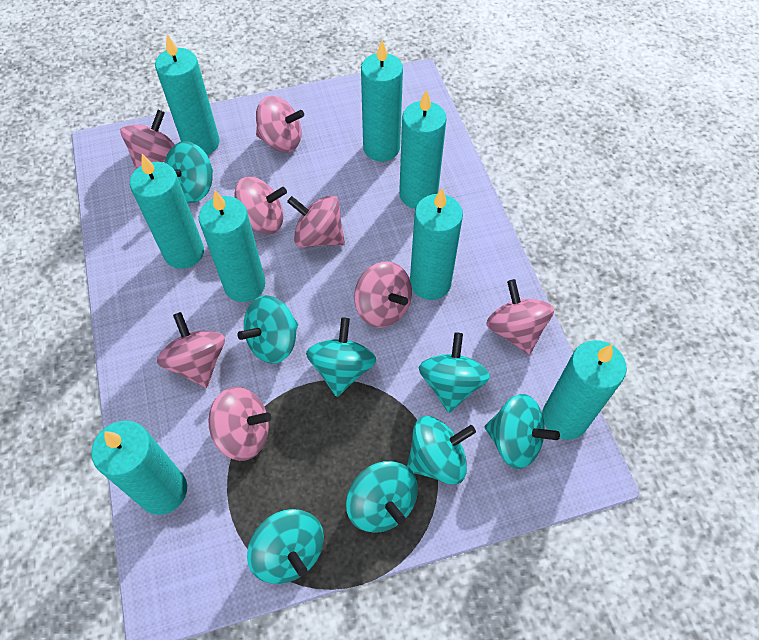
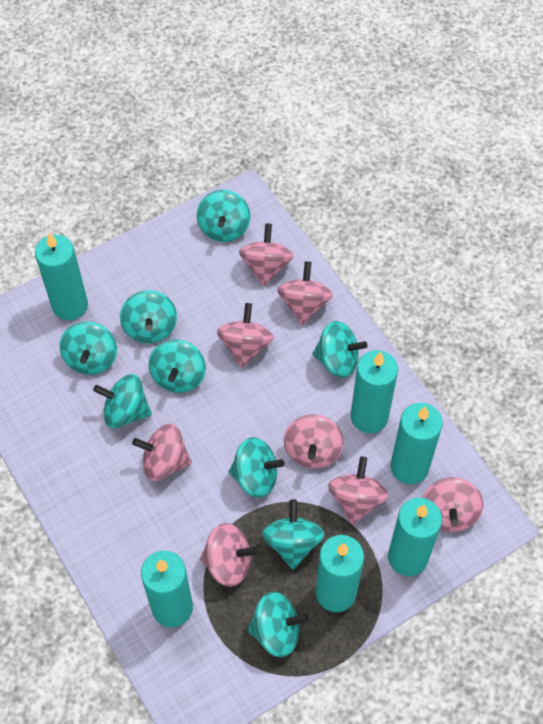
turquoise candle: 8 -> 6
turquoise spinning top: 8 -> 9

